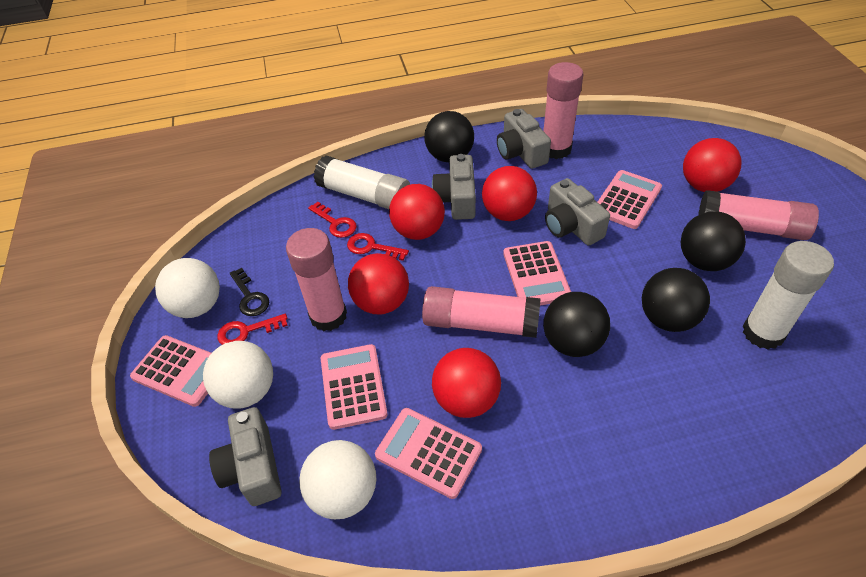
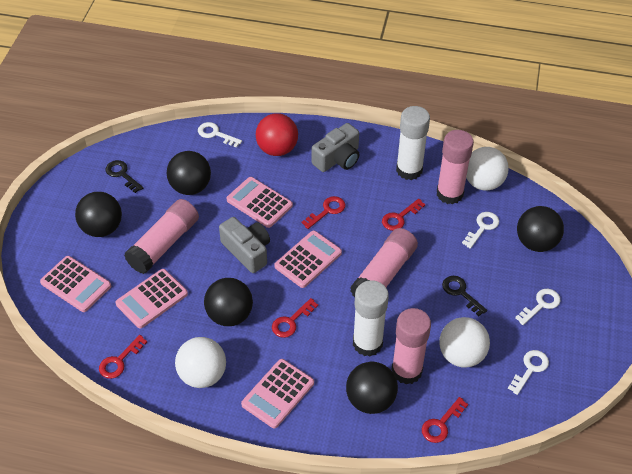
black ball: 4 -> 5
black key: 1 -> 2
grey camera: 4 -> 2
red ball: 5 -> 1
red key: 3 -> 5
white key: 0 -> 4

